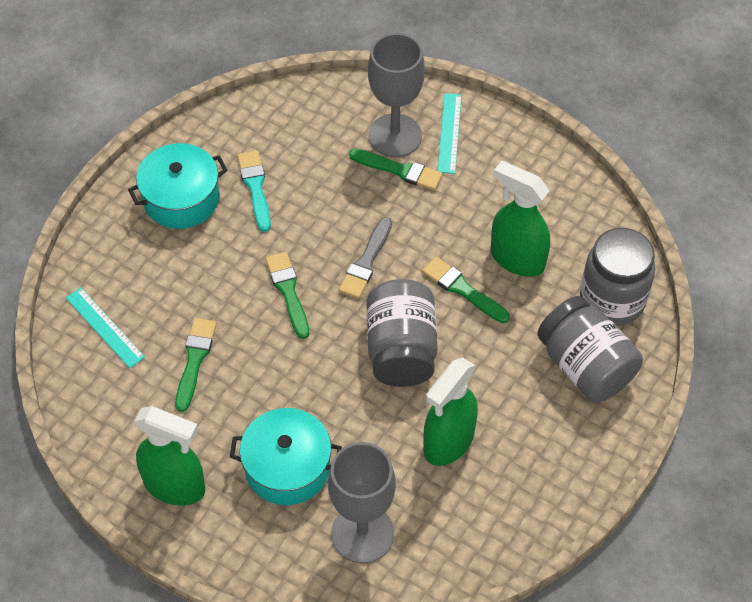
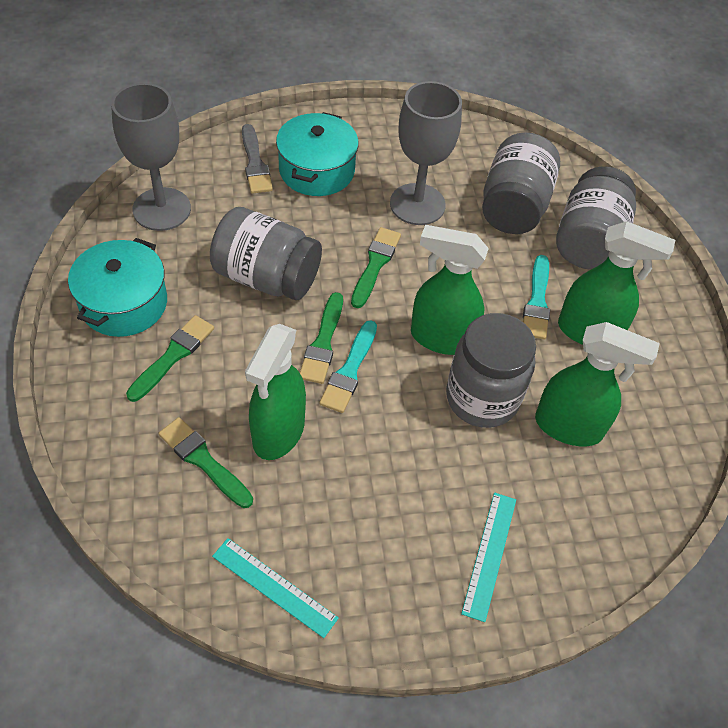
green spray bottle: 3 -> 4
grey jar: 3 -> 4
turquoise brush: 1 -> 2

